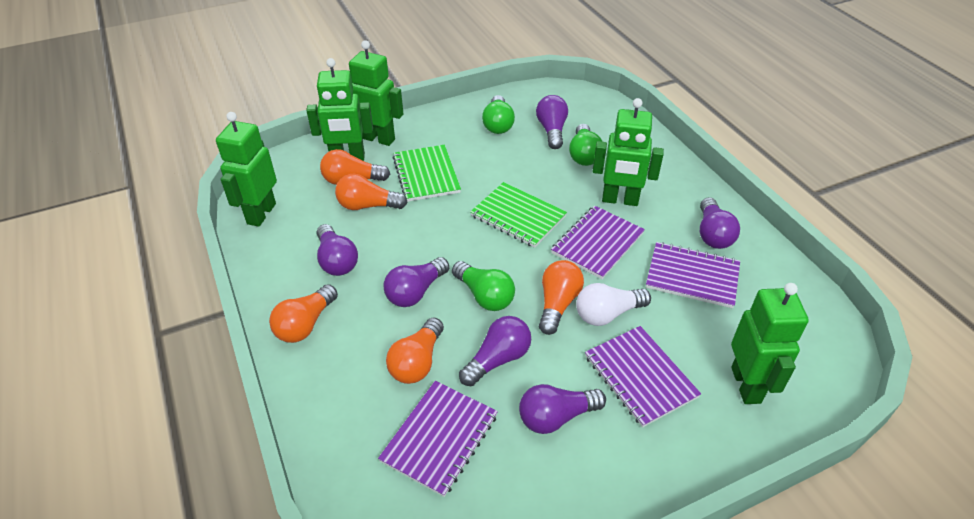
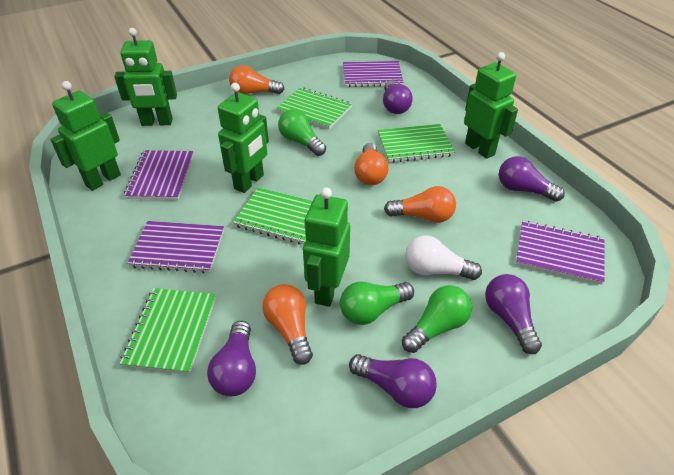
green notebook: 2 -> 4
orange light bulb: 5 -> 4
purple light bulb: 6 -> 5

